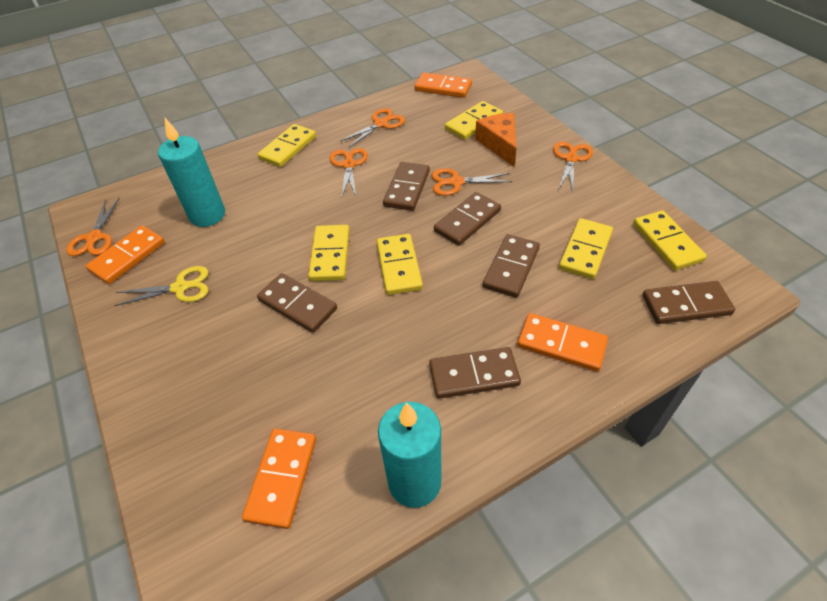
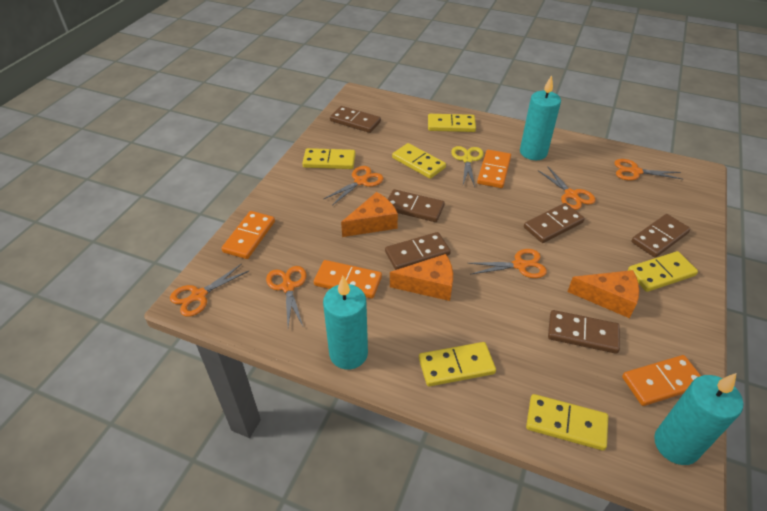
orange cheese: 1 -> 3
orange scissors: 5 -> 6
turquoise candle: 2 -> 3

